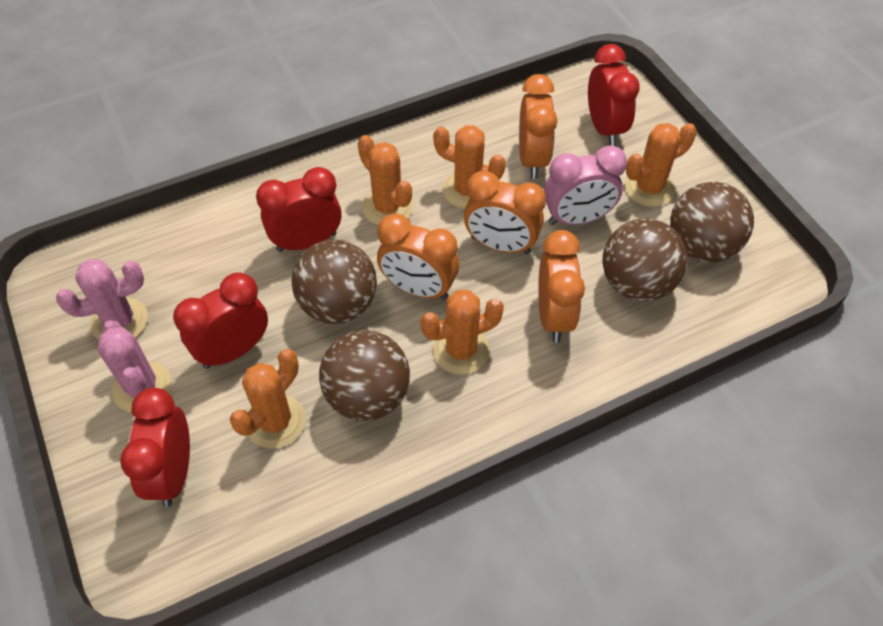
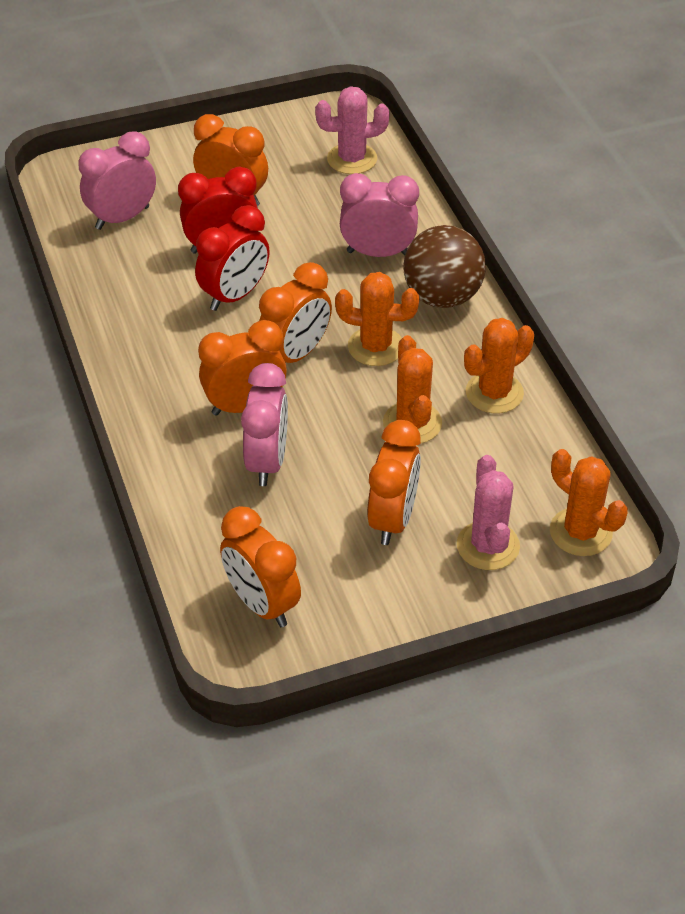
brown ball: 4 -> 1
orange cactus: 5 -> 4
orange clock: 4 -> 5
pink clock: 1 -> 3
red clock: 4 -> 2

